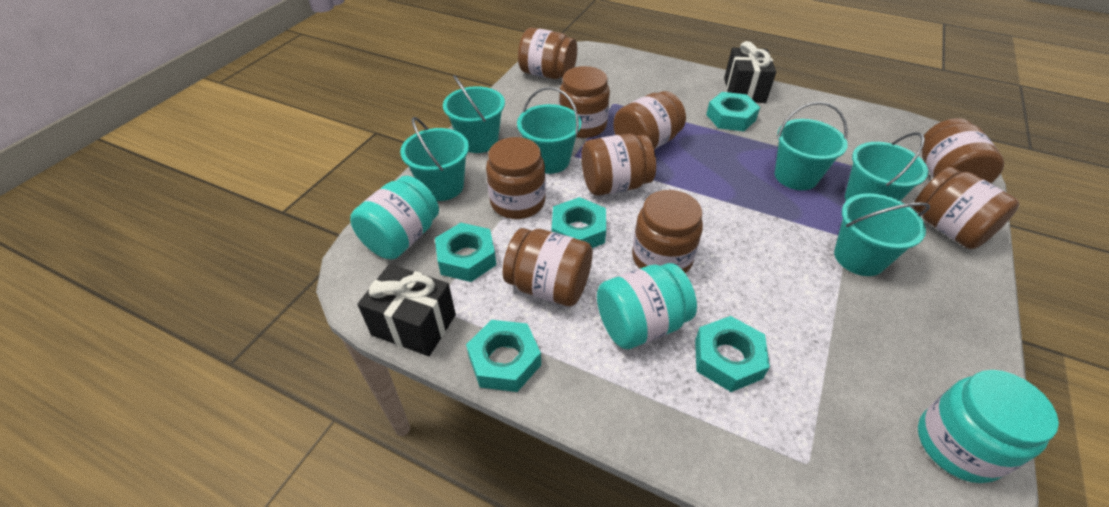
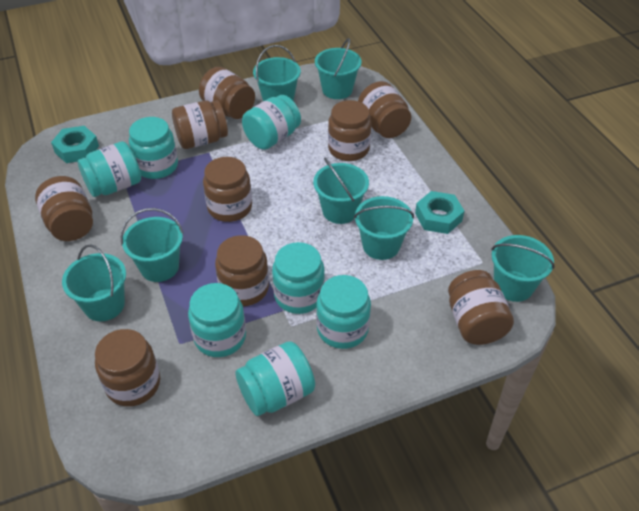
black gift: 2 -> 0
turquoise bucket: 6 -> 7
turquoise jar: 3 -> 7
turquoise nut: 5 -> 2

